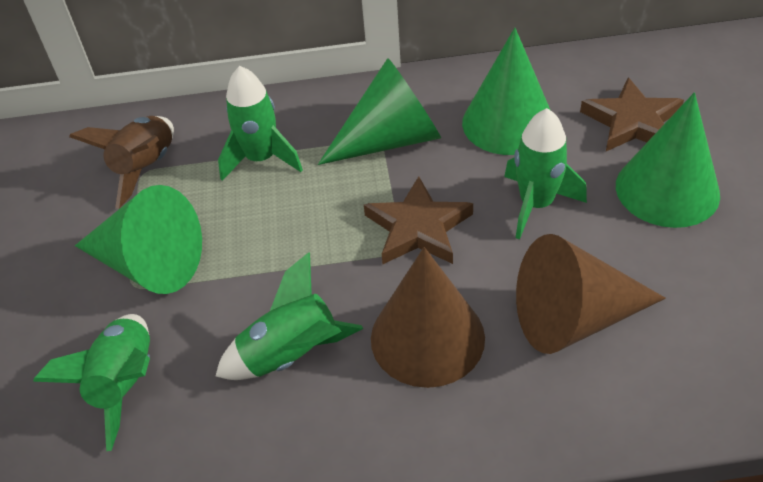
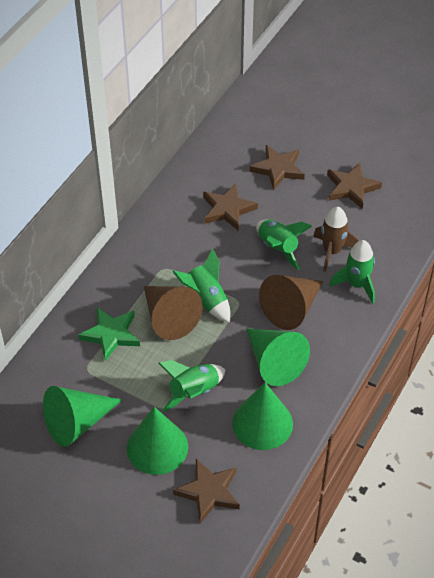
brown star: 2 -> 4
green star: 0 -> 1

